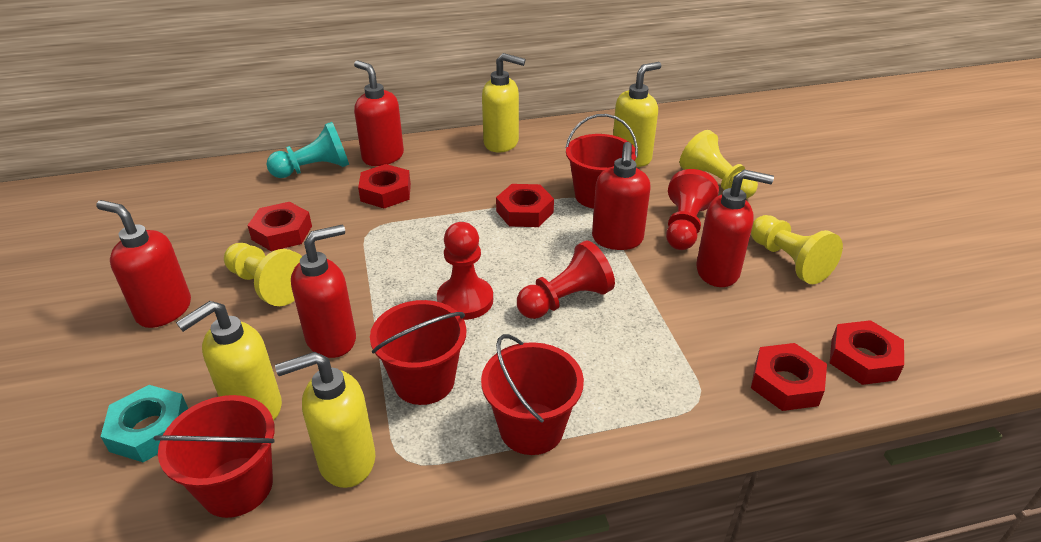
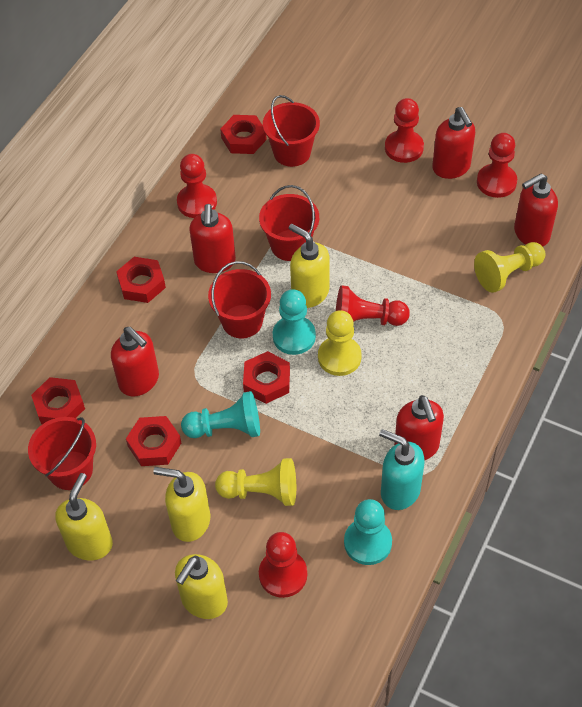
red pawn: 3 -> 5
turquoise nut: 1 -> 0
turquoise pawn: 1 -> 3
turquoise soap dispenser: 0 -> 1

